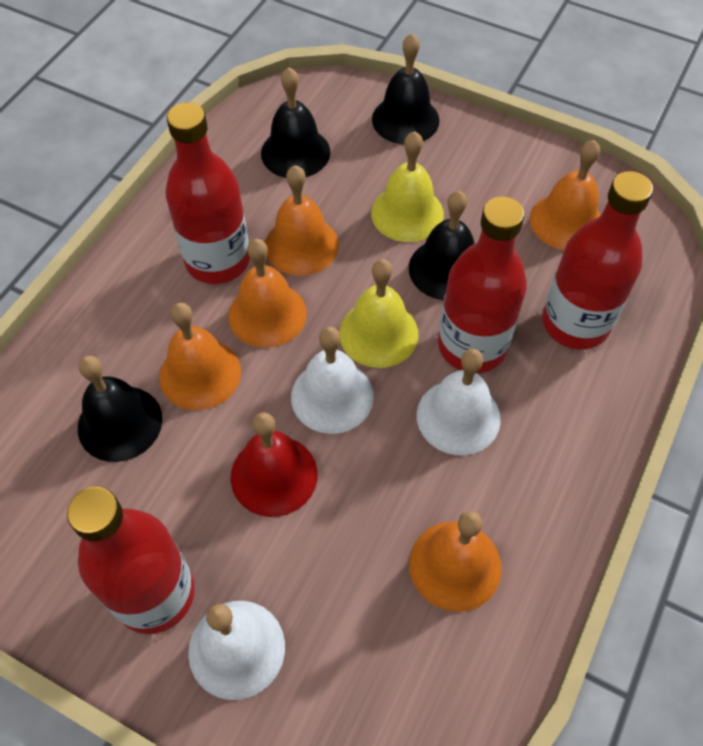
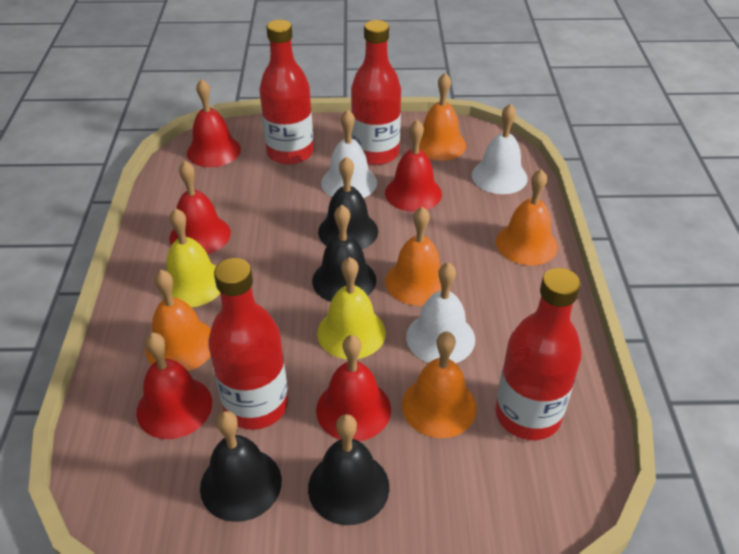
red bell: 1 -> 5

